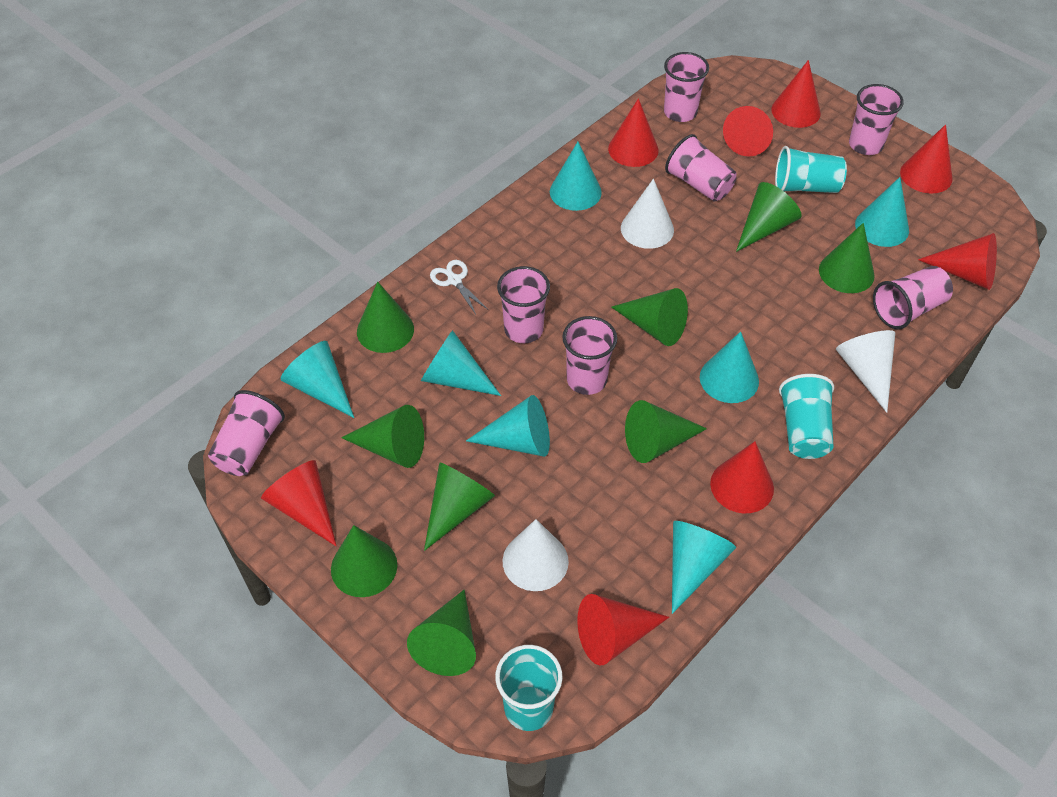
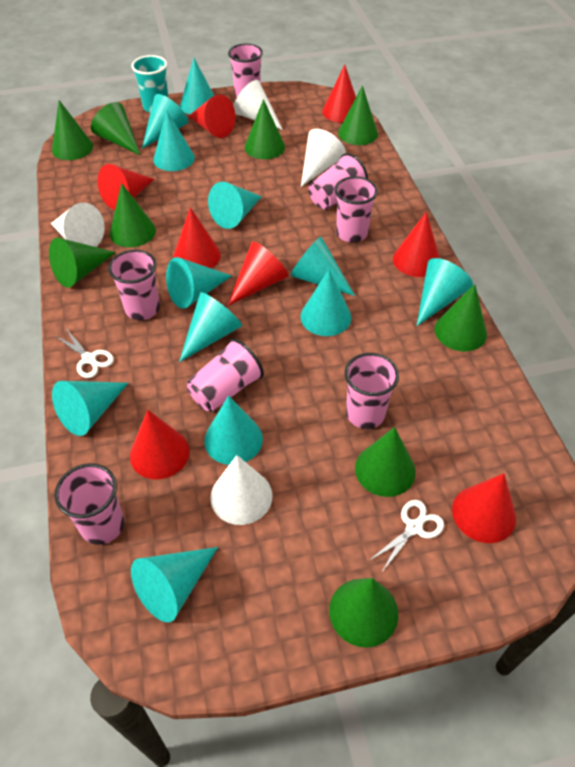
turquoise cone: 7 -> 12
turquoise cup: 3 -> 1
white cone: 3 -> 4
white scissors: 1 -> 2

